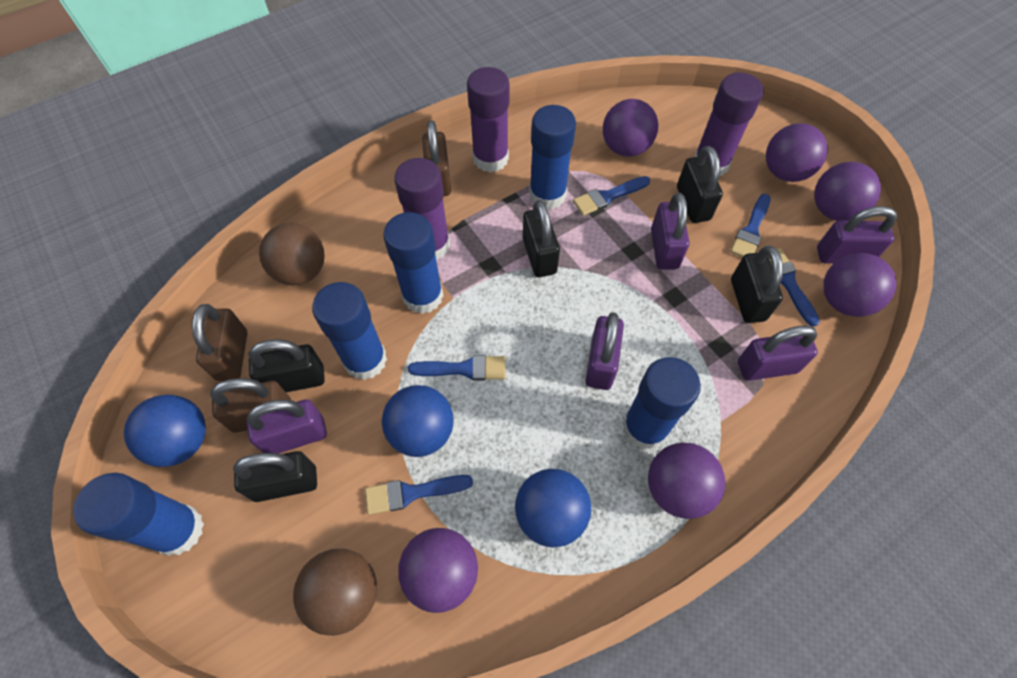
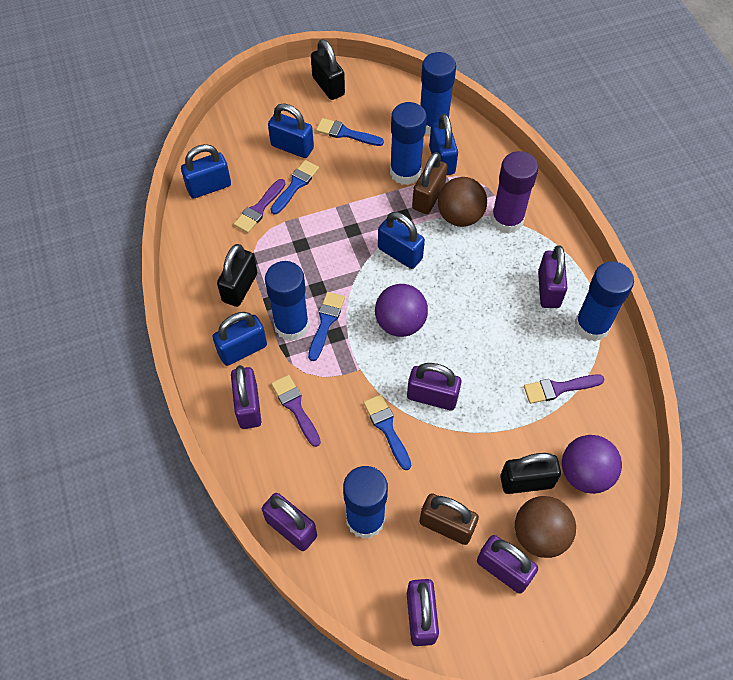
black padlock: 5 -> 3
blue ball: 3 -> 0
blue brush: 5 -> 4
blue padlock: 0 -> 5
brown padlock: 3 -> 2
purple ball: 6 -> 2
purple brush: 0 -> 3
purple glue stick: 3 -> 1
purple padlock: 5 -> 6

